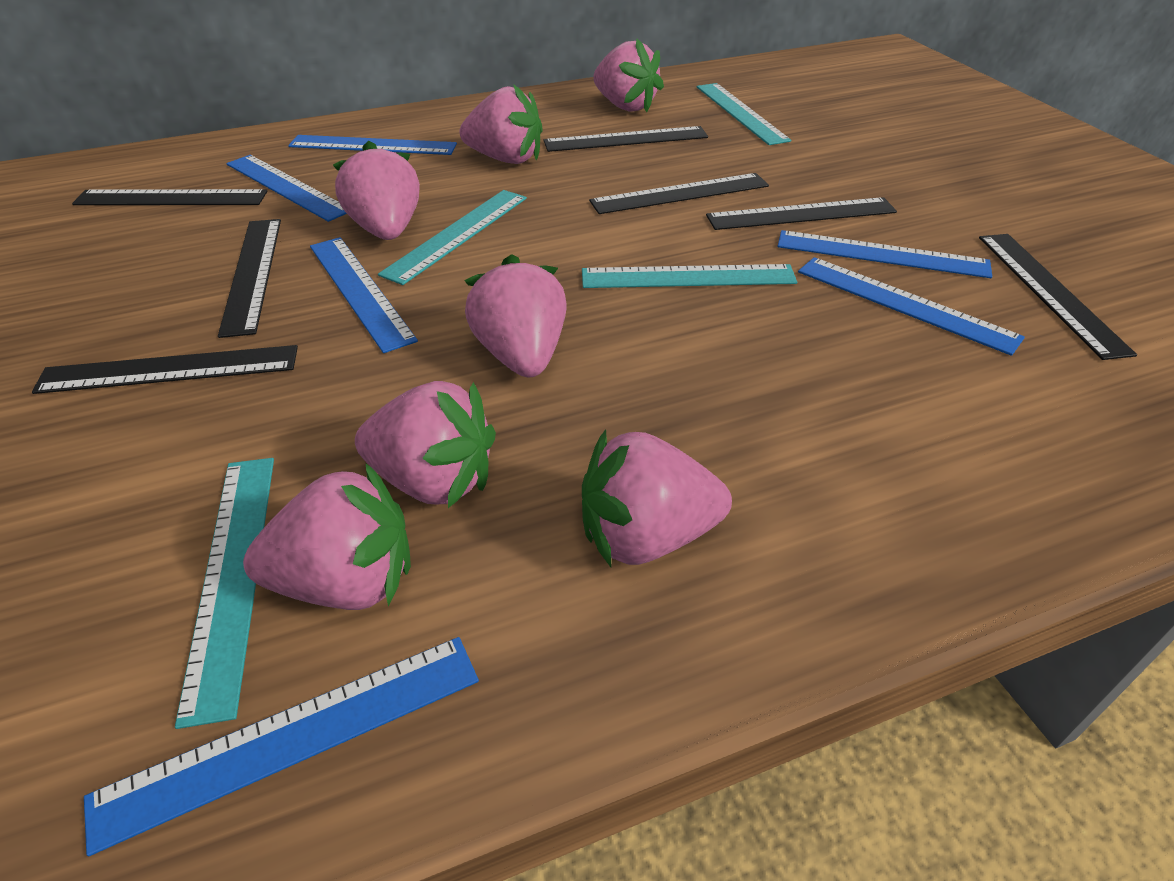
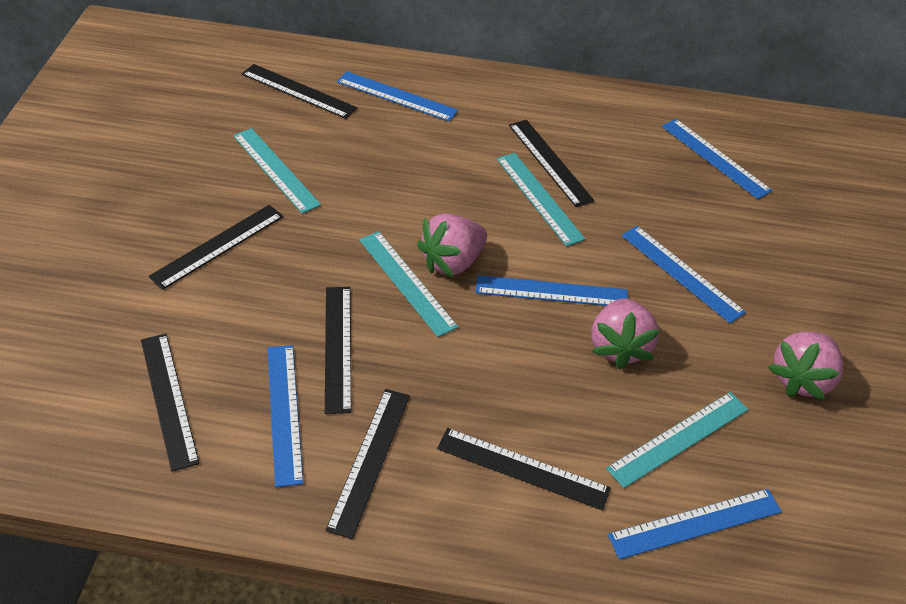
pink strawberry: 7 -> 3

